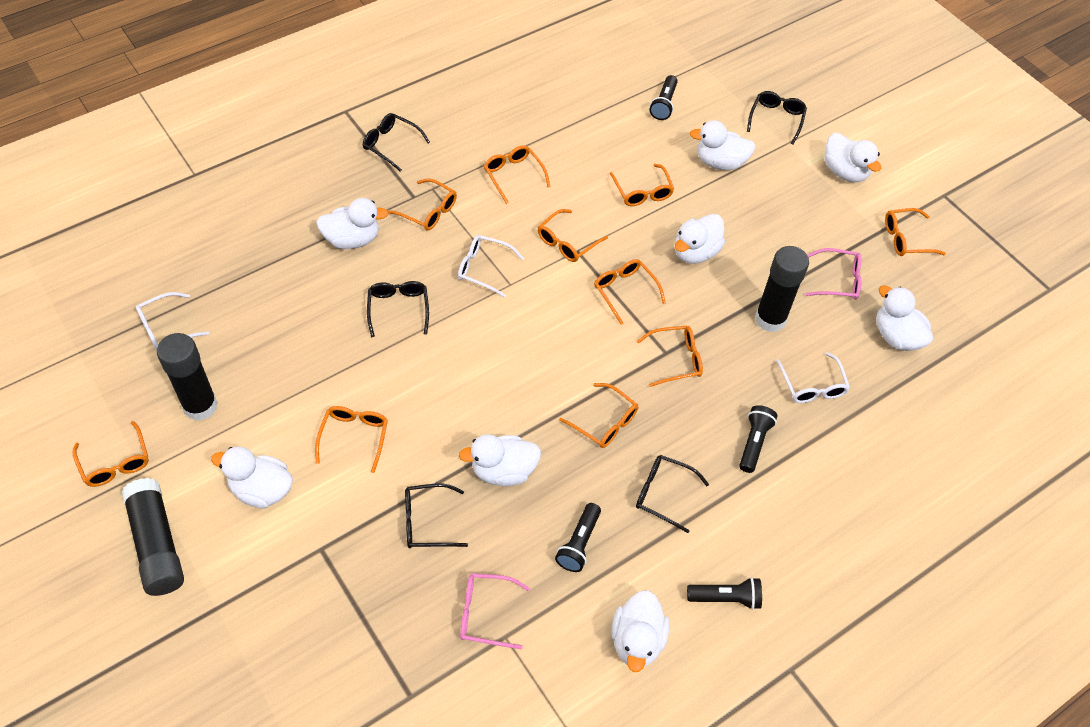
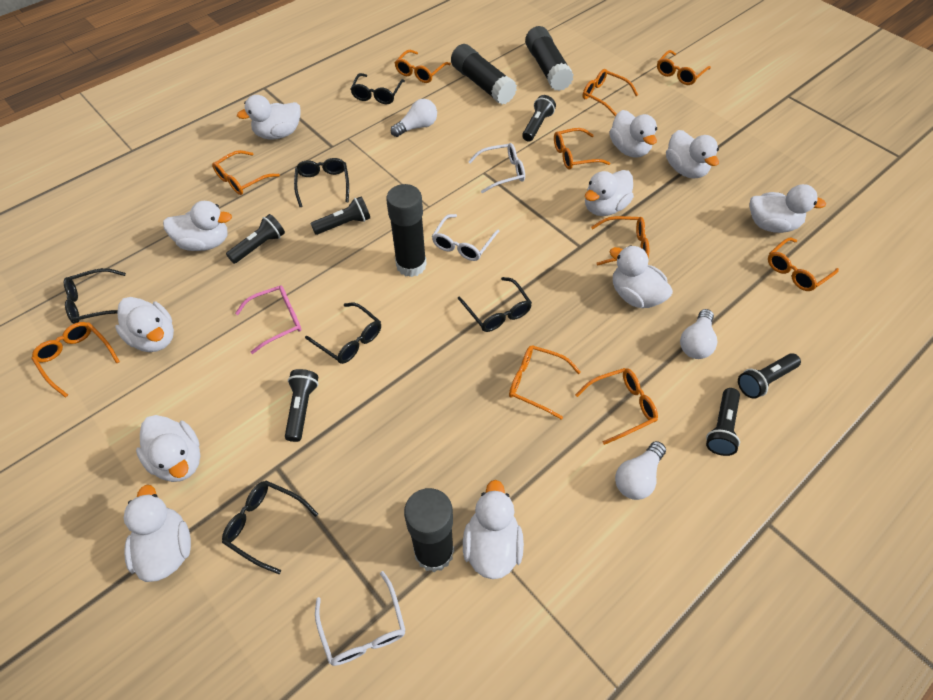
black flashlight: 4 -> 6
black glasses: 5 -> 6
black glue stick: 3 -> 4
pink glasses: 2 -> 1
white duck: 8 -> 11
white light bulb: 0 -> 3

